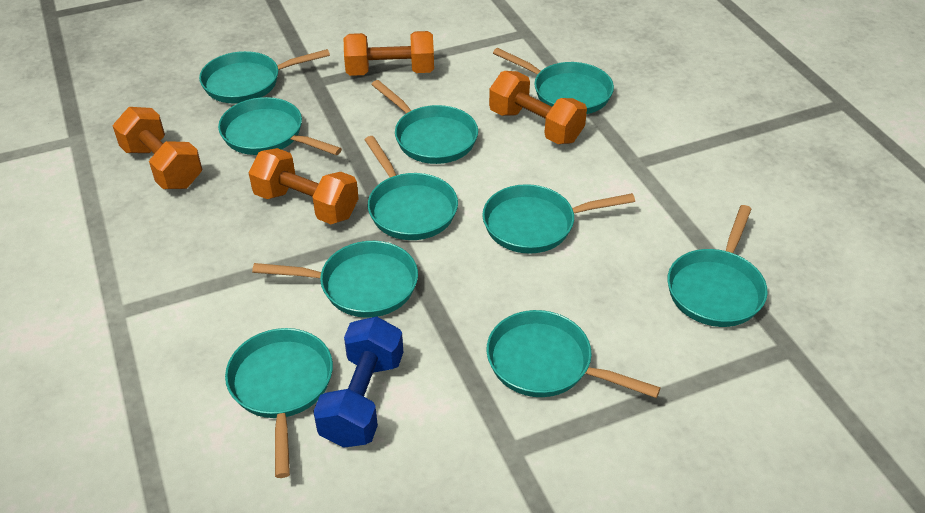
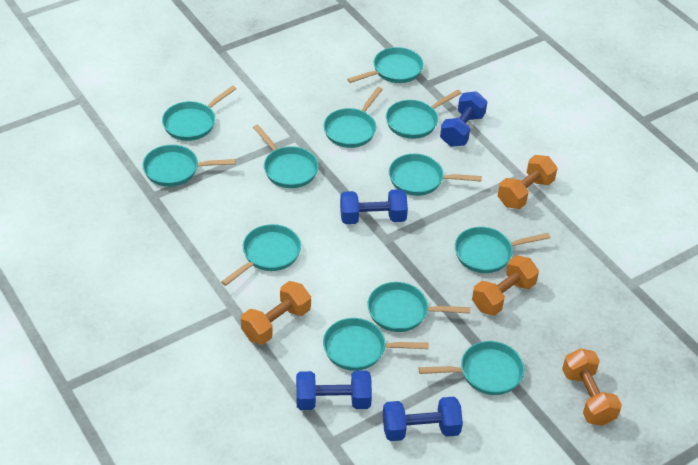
blue dumbbell: 1 -> 4
turquoise pan: 10 -> 12

